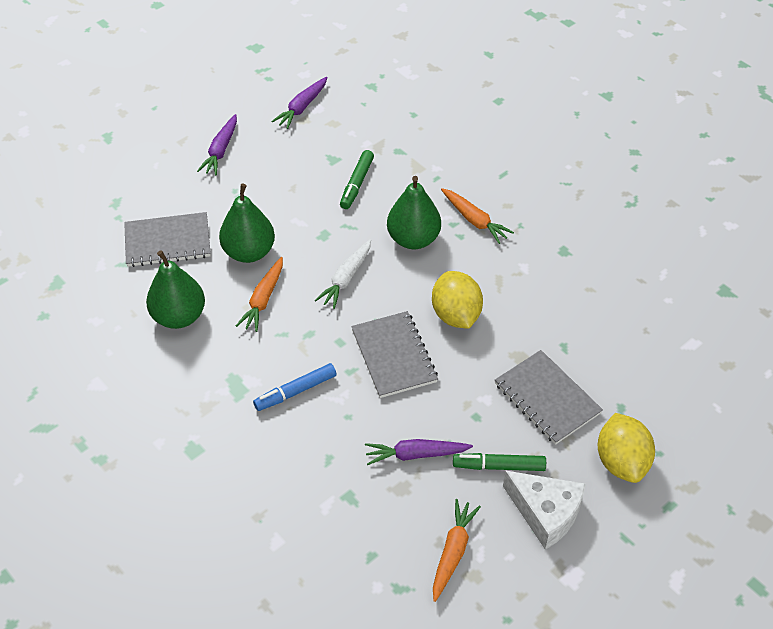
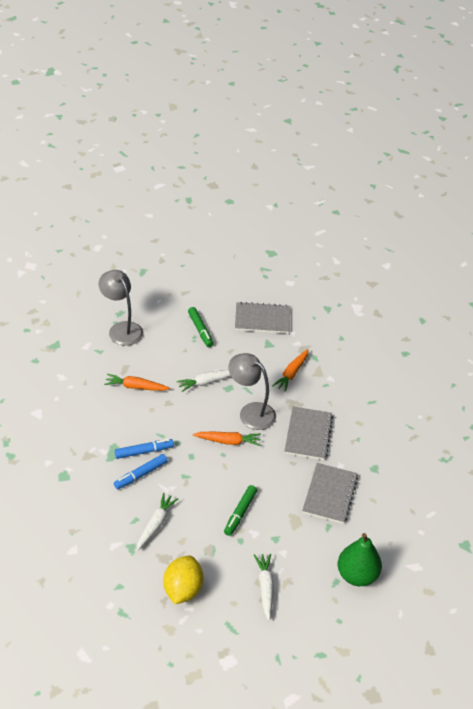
blue marker: 1 -> 2
green pear: 3 -> 1
grey lamp: 0 -> 2
purple carrot: 3 -> 0
white carrot: 1 -> 3
white cheese: 1 -> 0
yellow lemon: 2 -> 1

